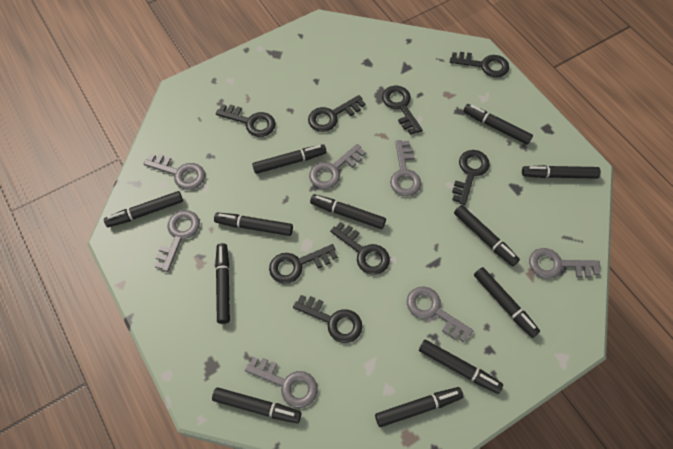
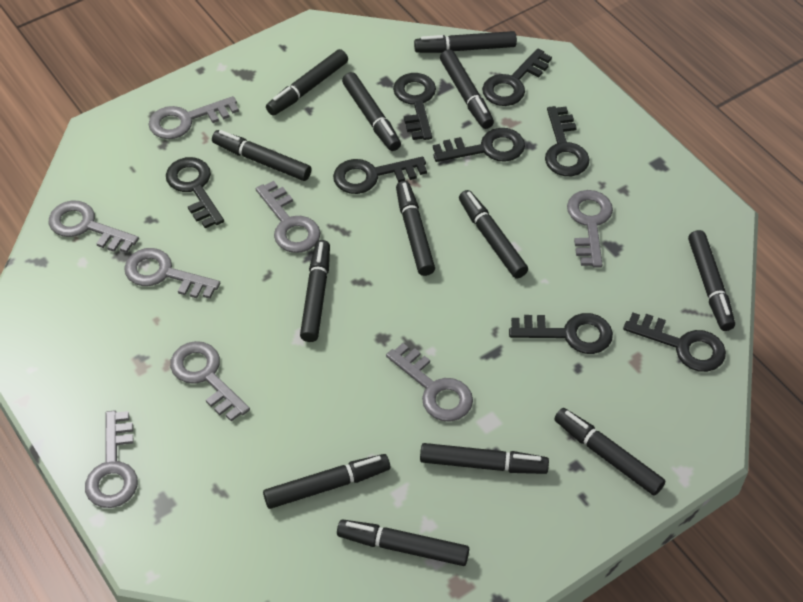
black marker: 12 -> 13
grey key: 7 -> 8

